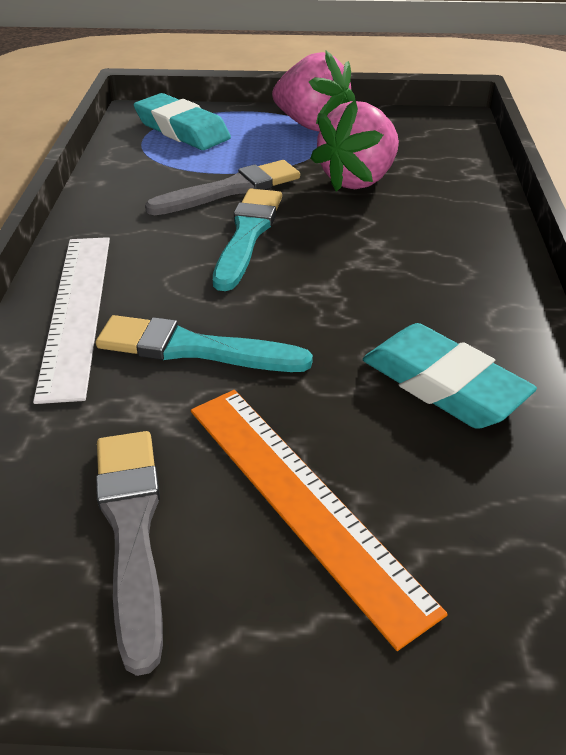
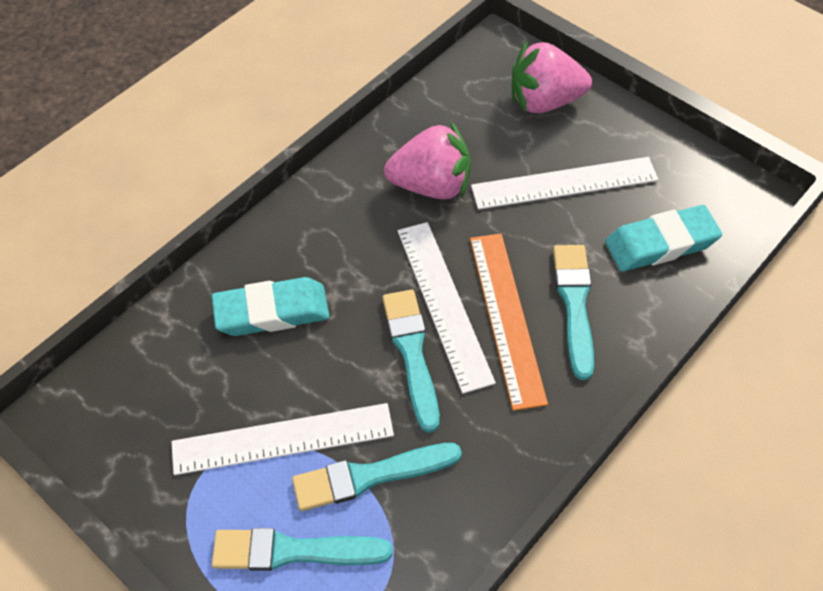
grey brush: 2 -> 0
turquoise brush: 2 -> 4
white ruler: 1 -> 3

